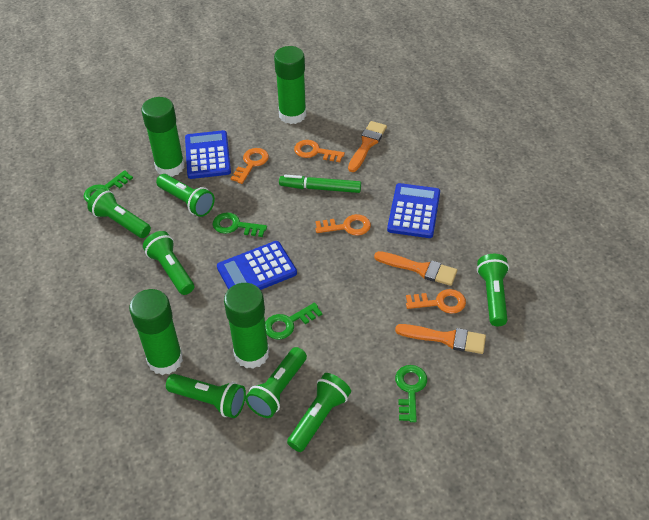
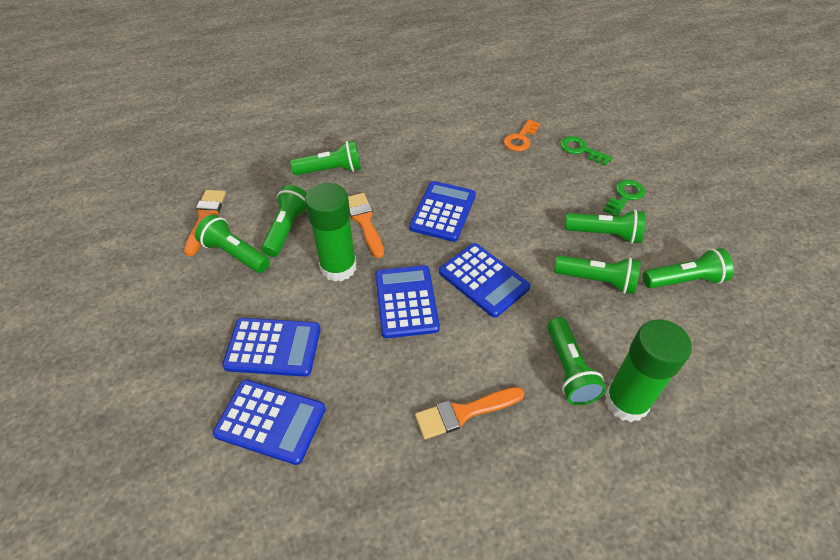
blue calculator: 3 -> 5
green glue stick: 4 -> 2
green key: 4 -> 2
green marker: 1 -> 0
orange key: 4 -> 1

